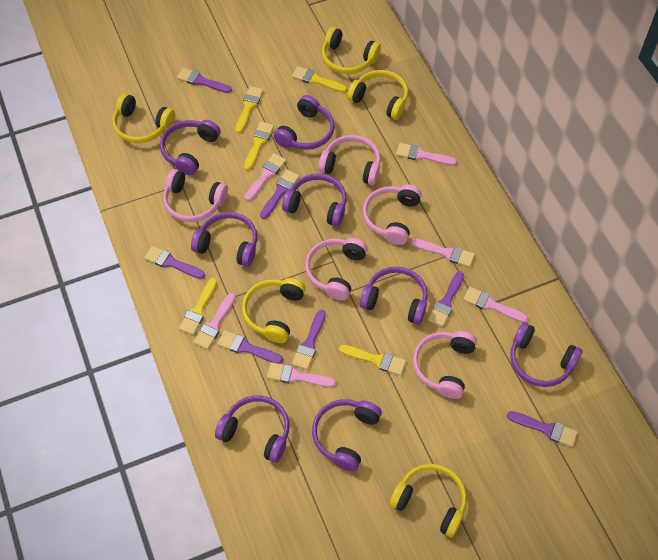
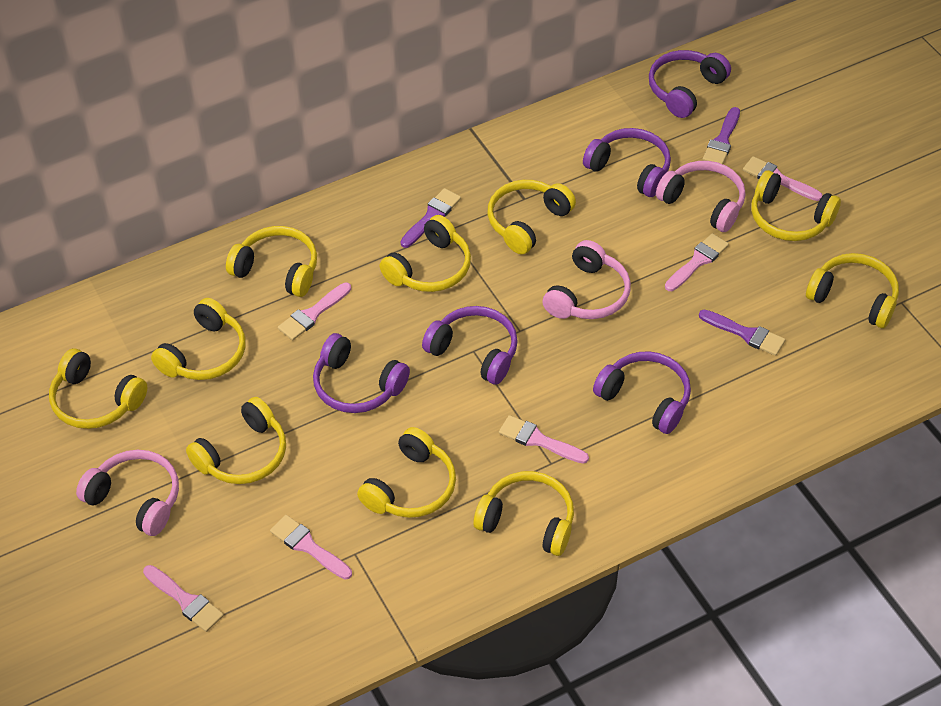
pink headphones: 5 -> 3
purple brush: 7 -> 3
purple headphones: 8 -> 5
yellow brush: 5 -> 0
yellow headphones: 5 -> 10

